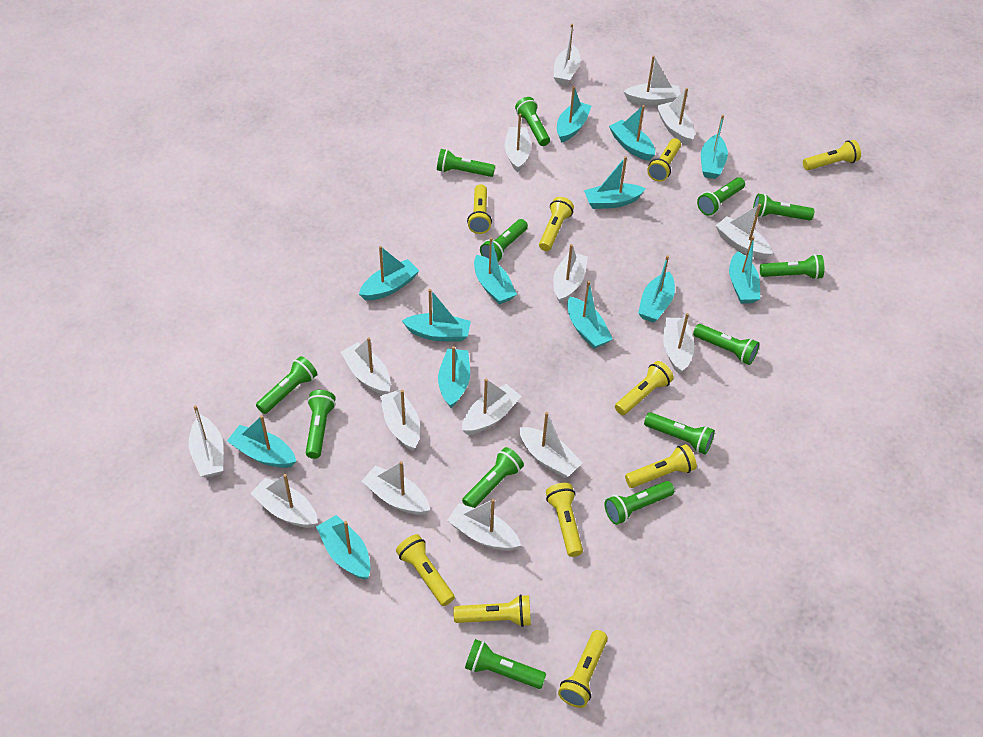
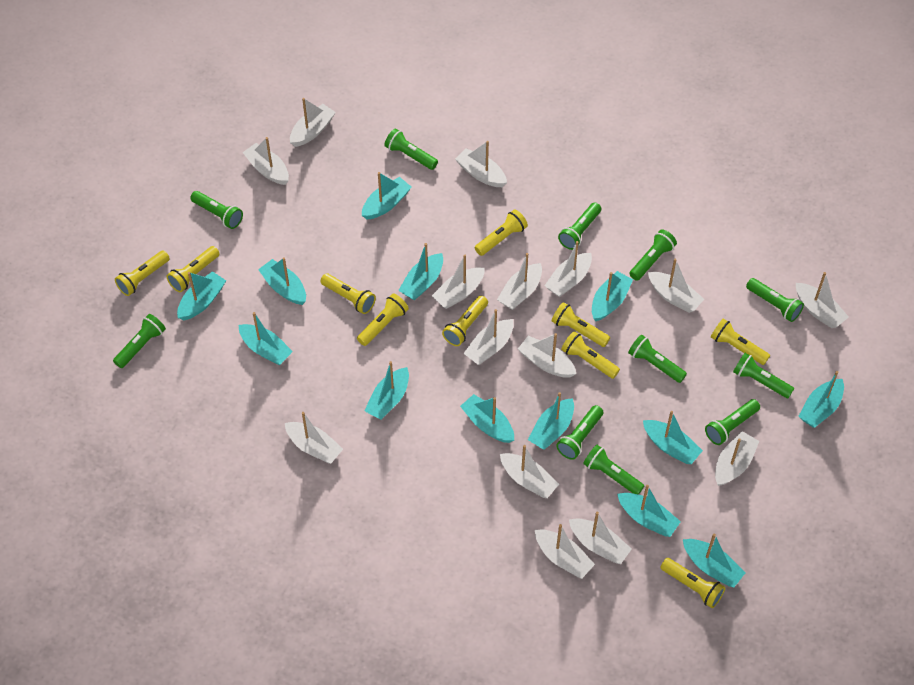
green flashlight: 13 -> 11

